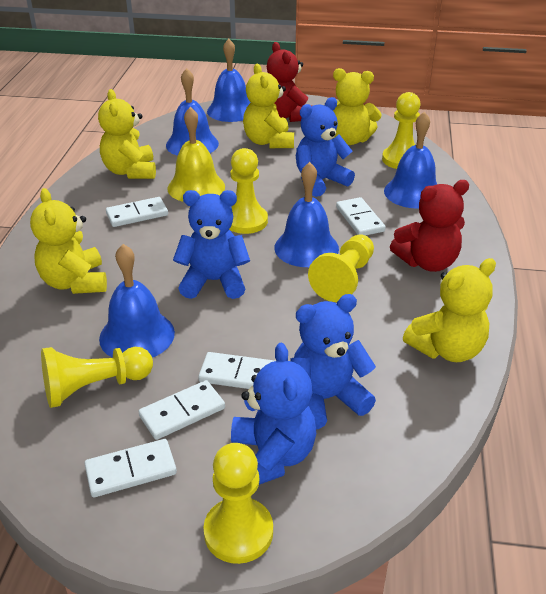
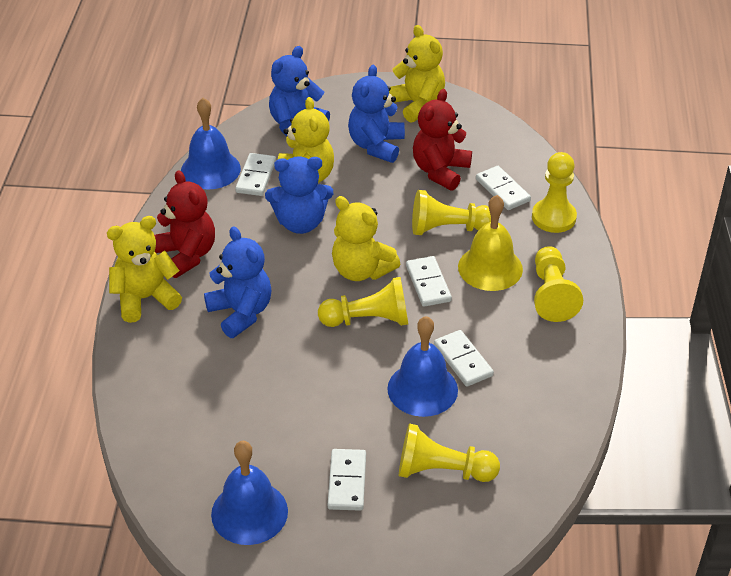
blue bell: 5 -> 3
yellow teddy bear: 5 -> 4

